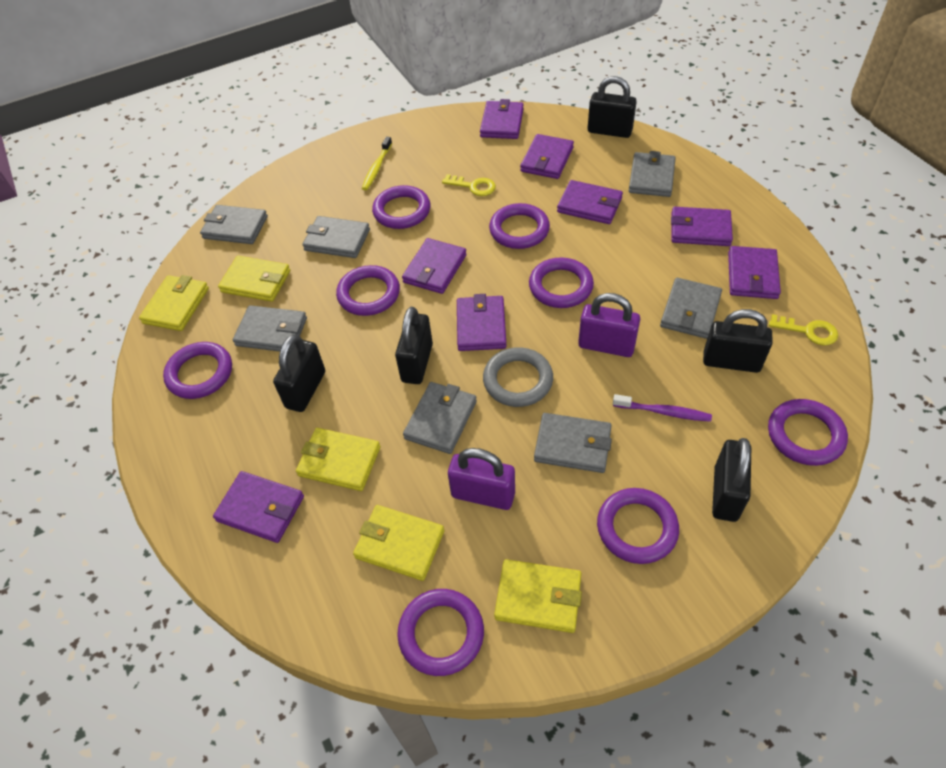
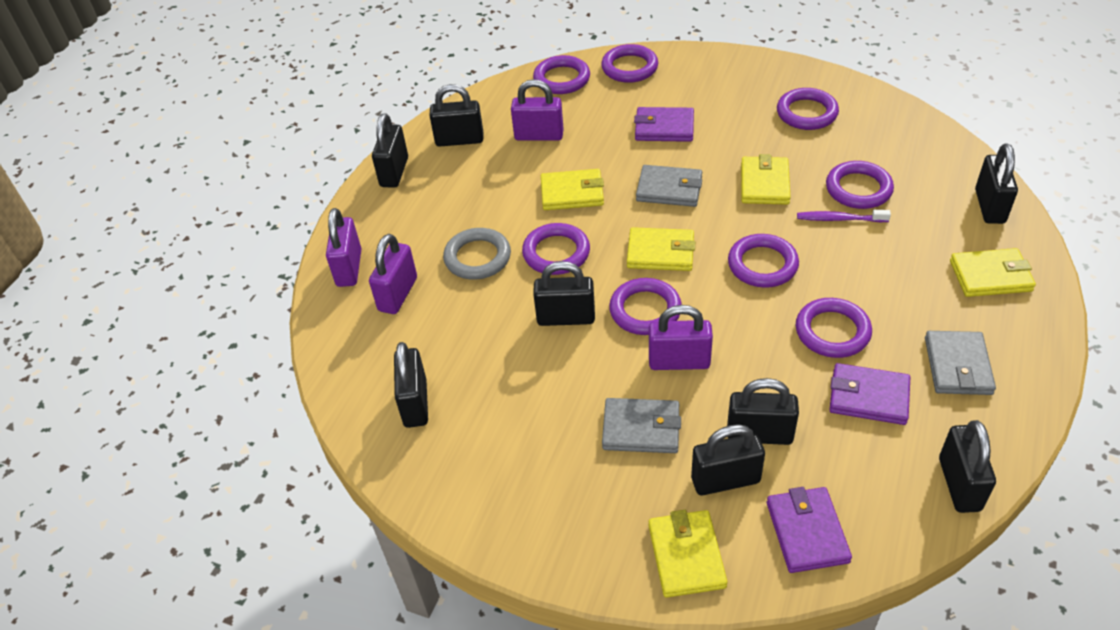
black padlock: 5 -> 8
grey wallet: 7 -> 3
purple padlock: 2 -> 4
purple wallet: 8 -> 3
yellow key: 2 -> 0
yellow toothbrush: 1 -> 0

